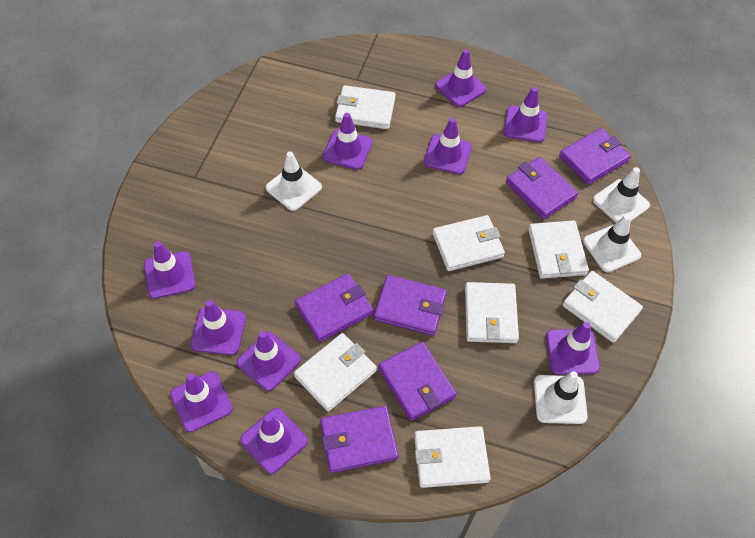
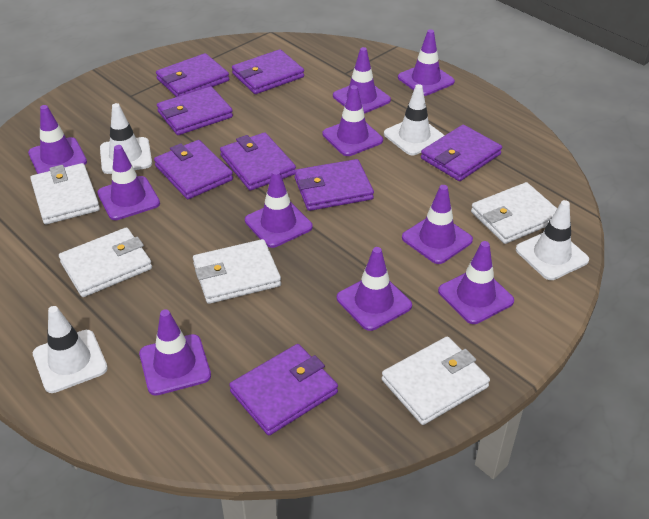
purple wallet: 6 -> 8
white wallet: 7 -> 5

